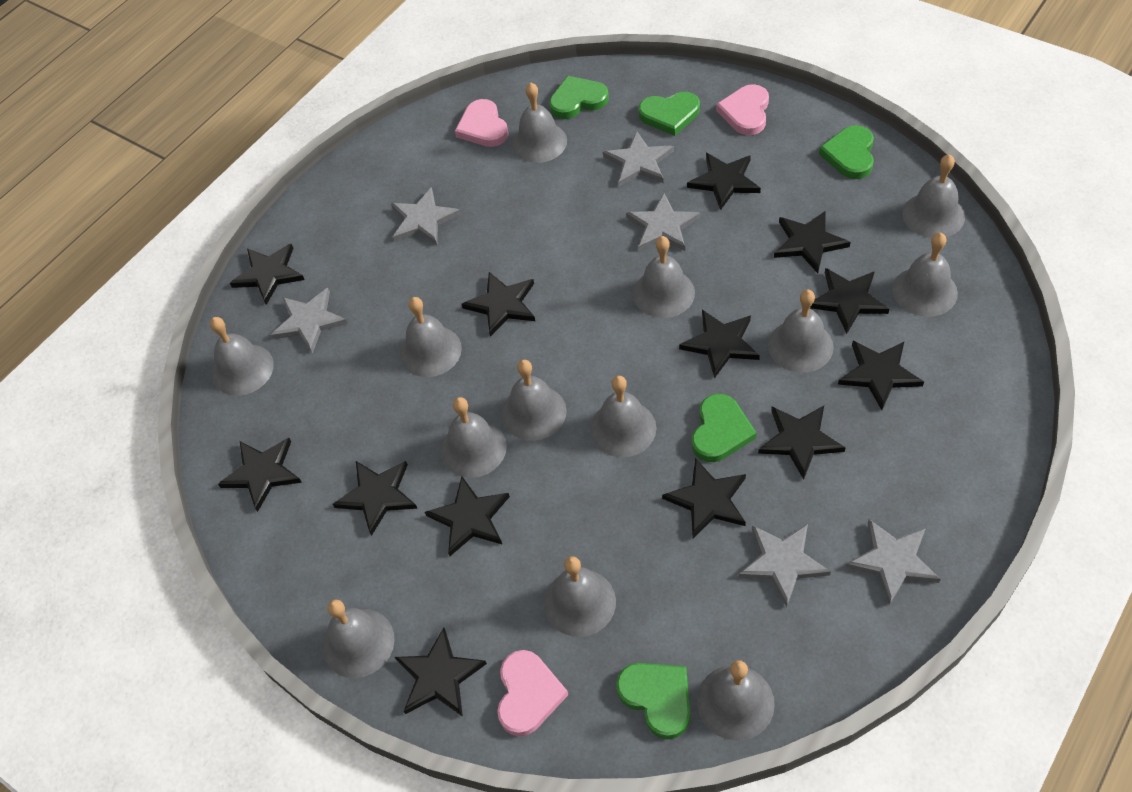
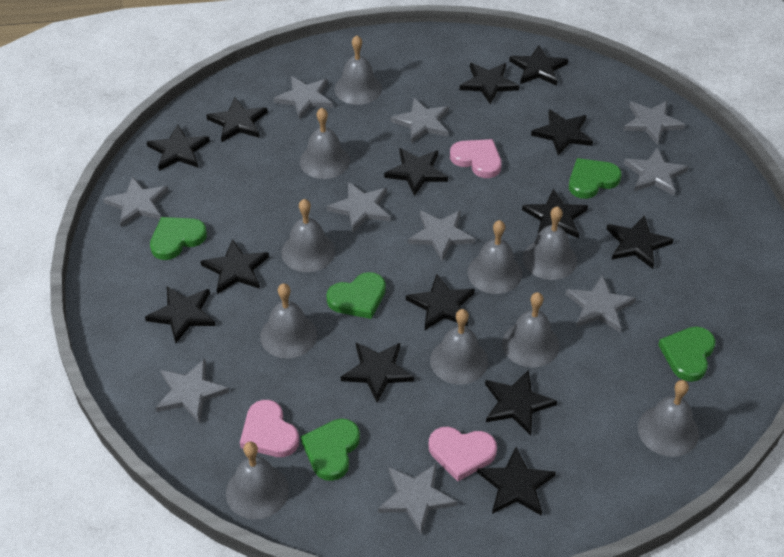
black star: 13 -> 14
grey bell: 13 -> 10
grey star: 6 -> 10

